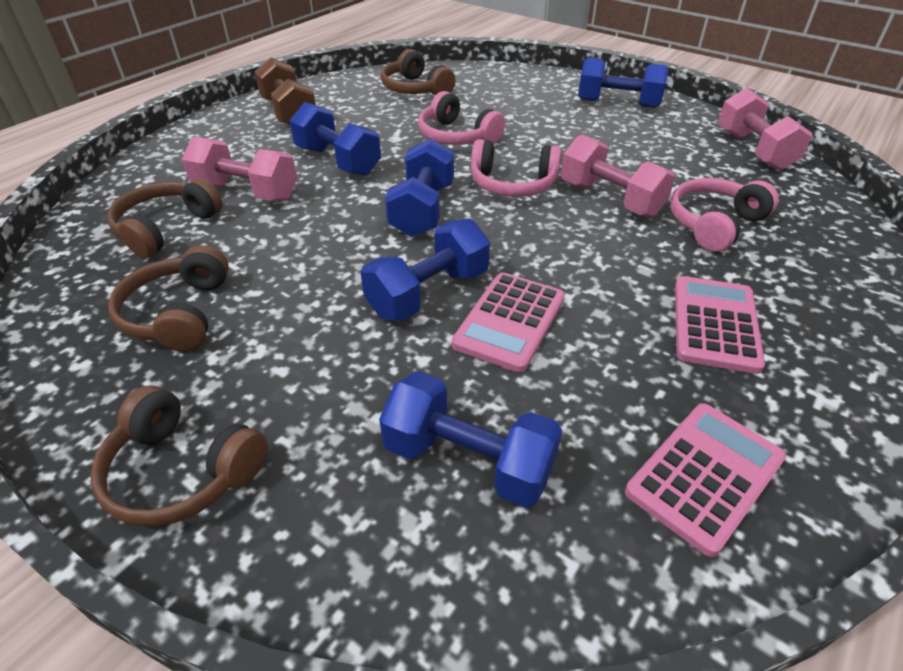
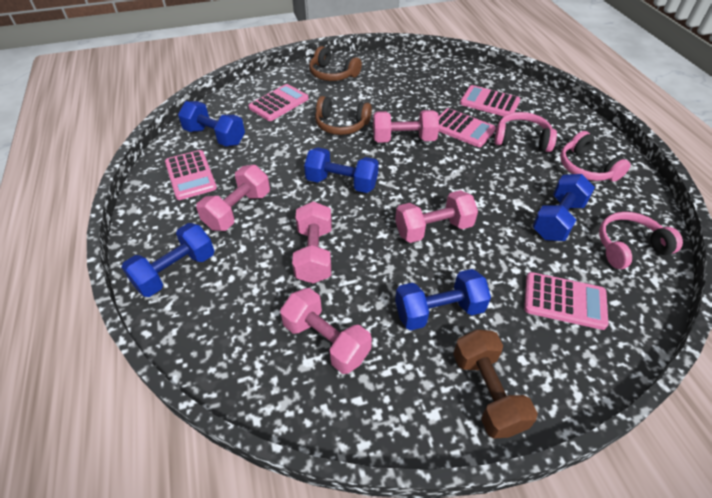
brown headphones: 4 -> 2
pink calculator: 3 -> 5
pink dumbbell: 3 -> 5

